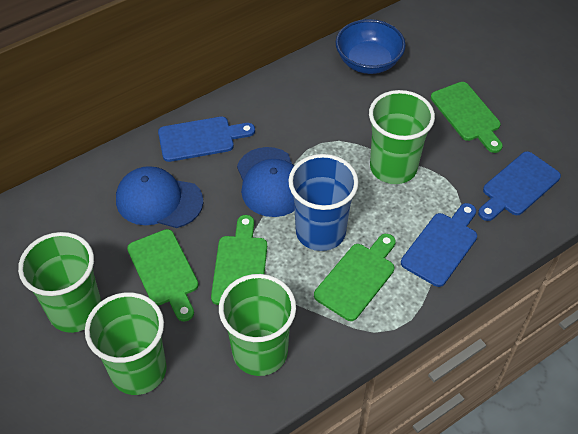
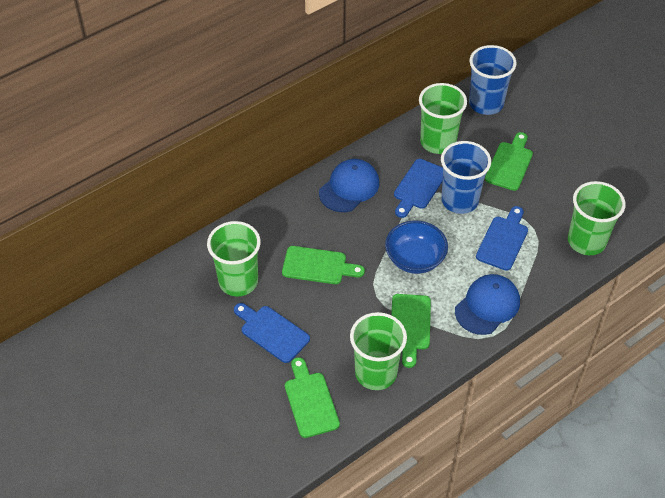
blue cup: 1 -> 2

